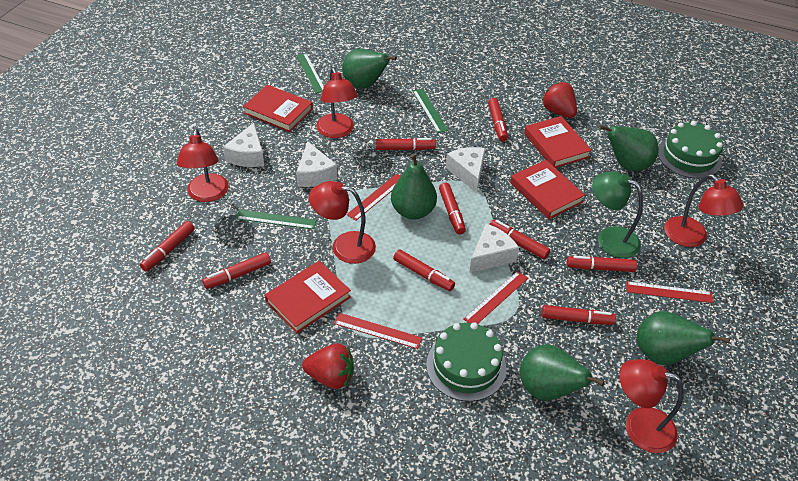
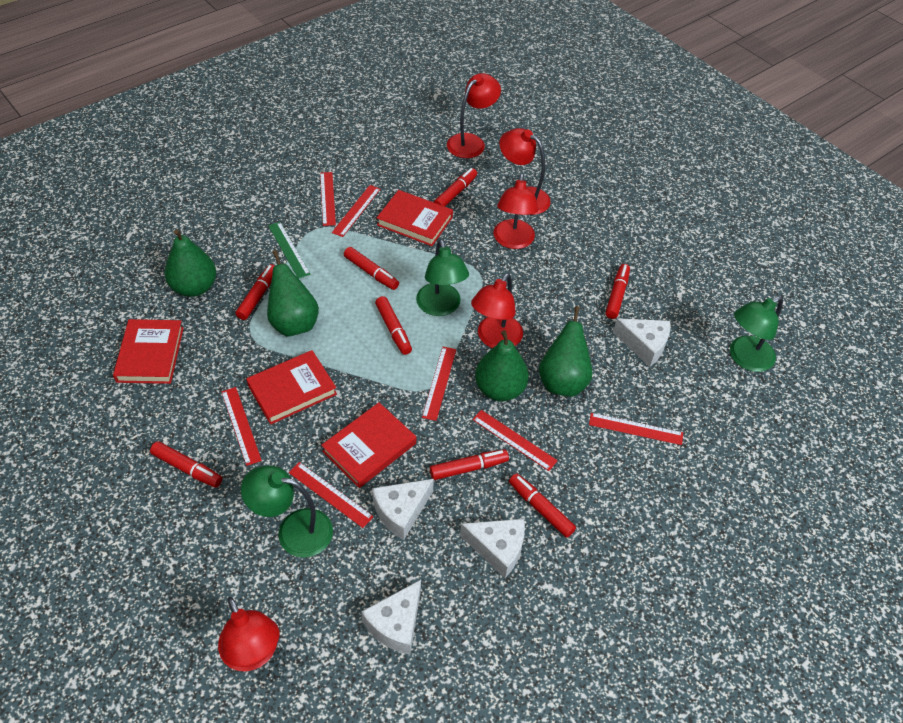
green cake: 2 -> 0
green lamp: 1 -> 3
green pear: 5 -> 4
green ruler: 3 -> 1
red marker: 9 -> 8
red ruler: 4 -> 7
red strawberry: 2 -> 0

